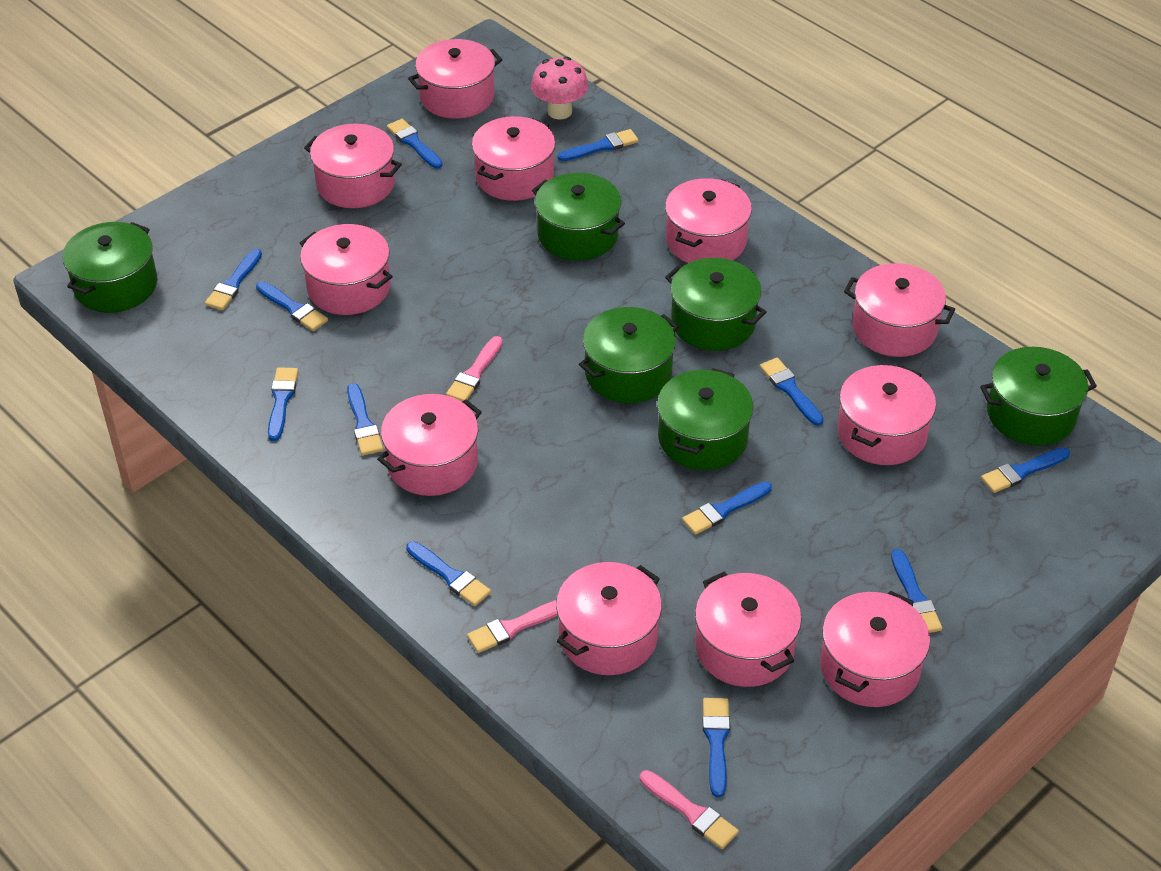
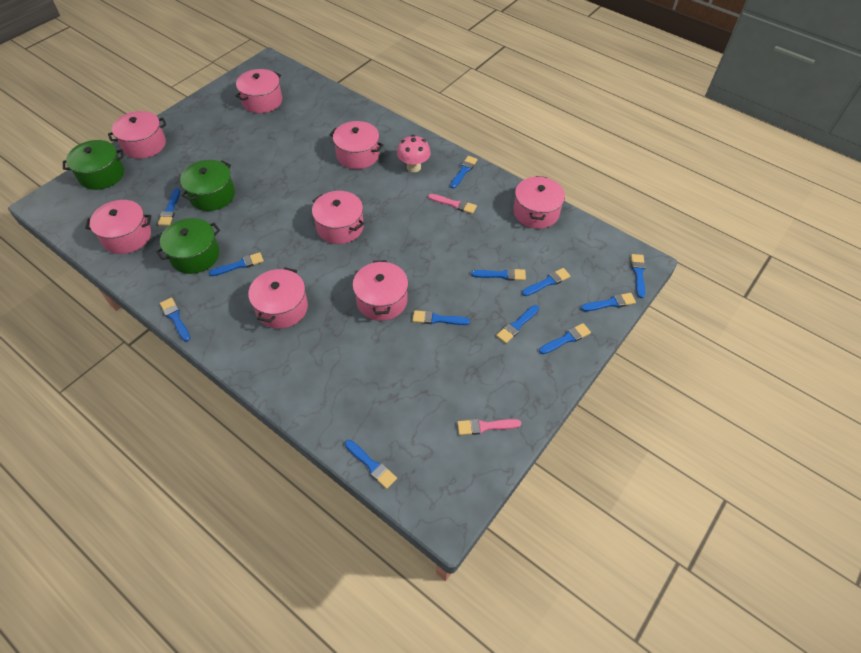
green pot: 6 -> 3
pink brush: 3 -> 2
pink pot: 11 -> 8

